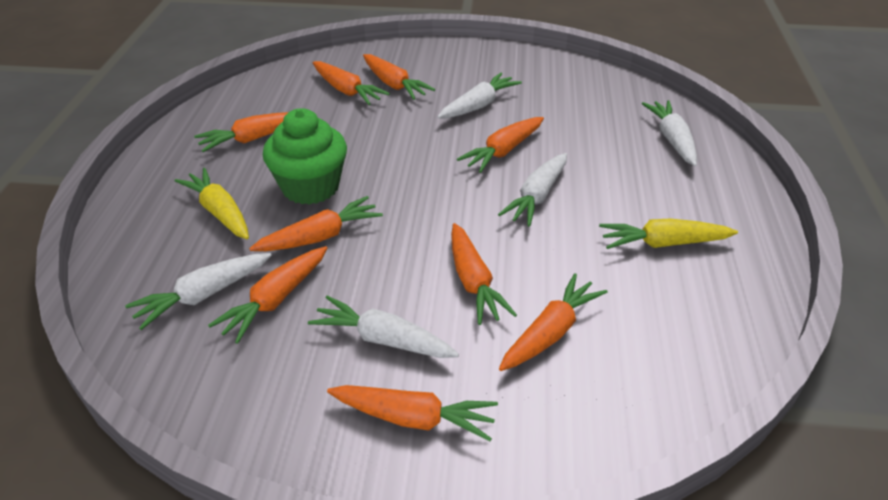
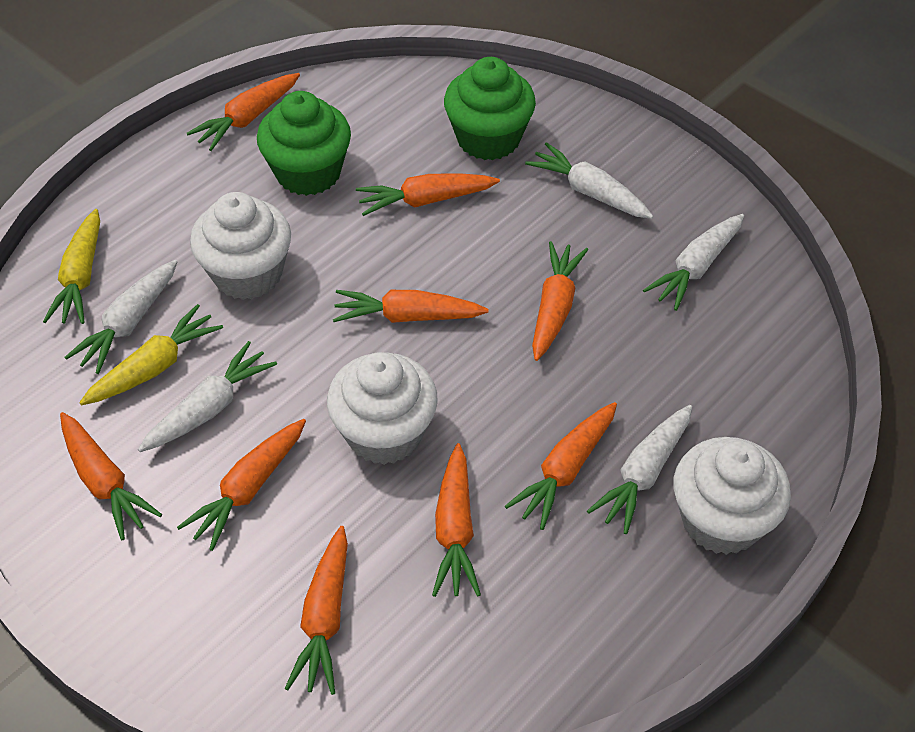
green cupcake: 1 -> 2
white cupcake: 0 -> 3

